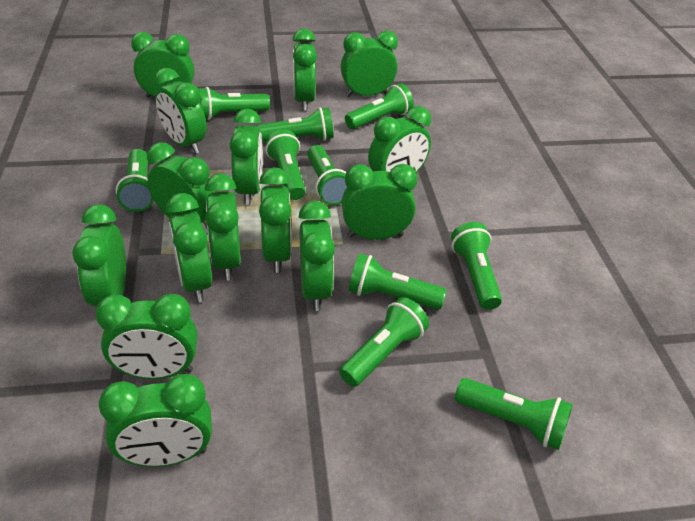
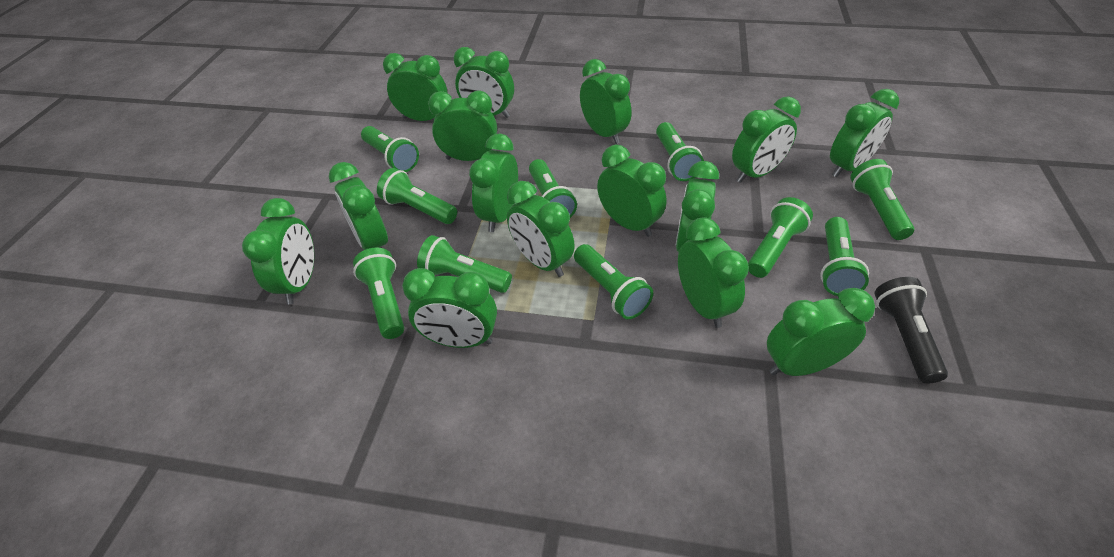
black flashlight: 0 -> 1

